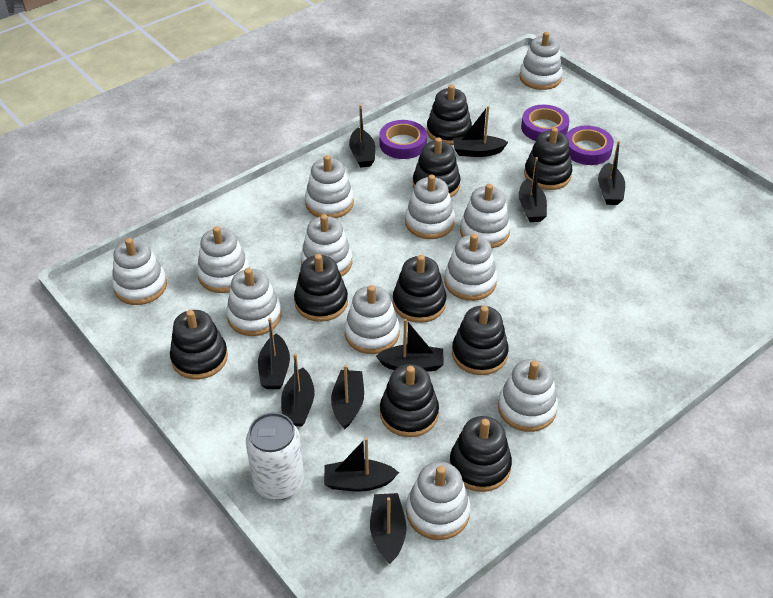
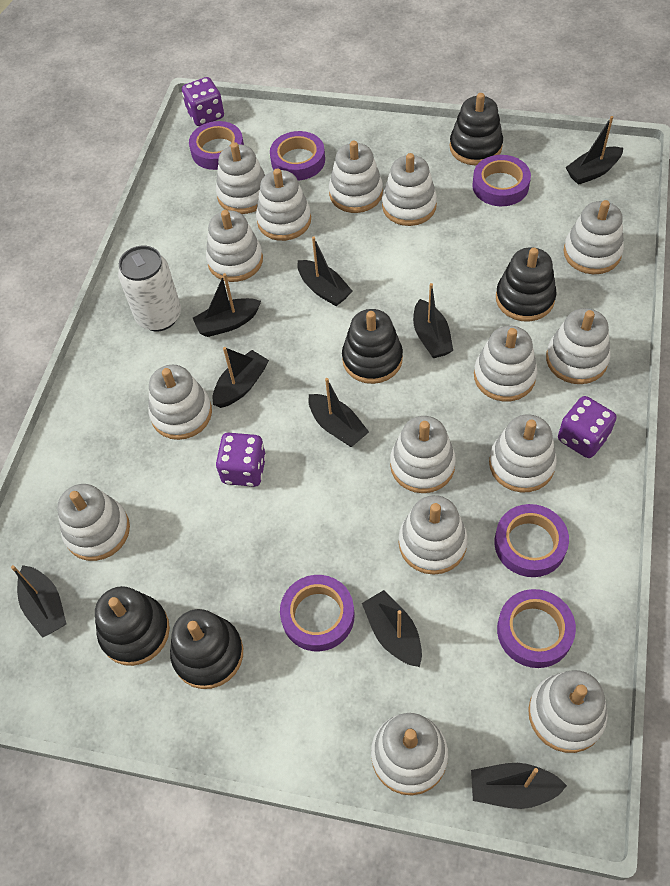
black boat: 10 -> 9
black stacking toy: 9 -> 5
purple dice: 0 -> 3
purple tape: 3 -> 6
white stacking toy: 12 -> 15

